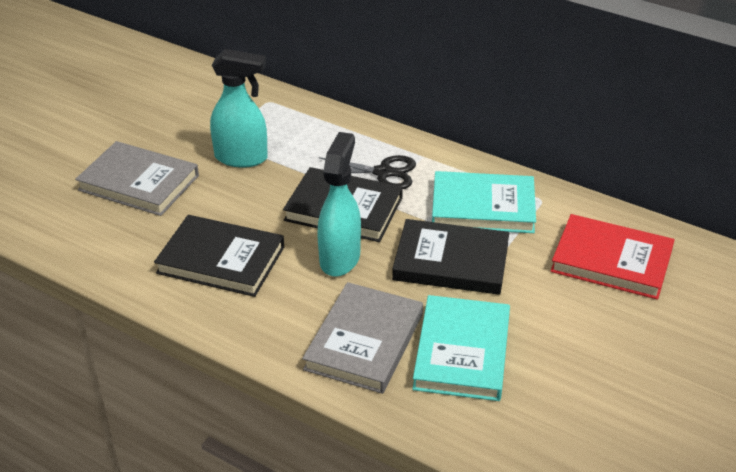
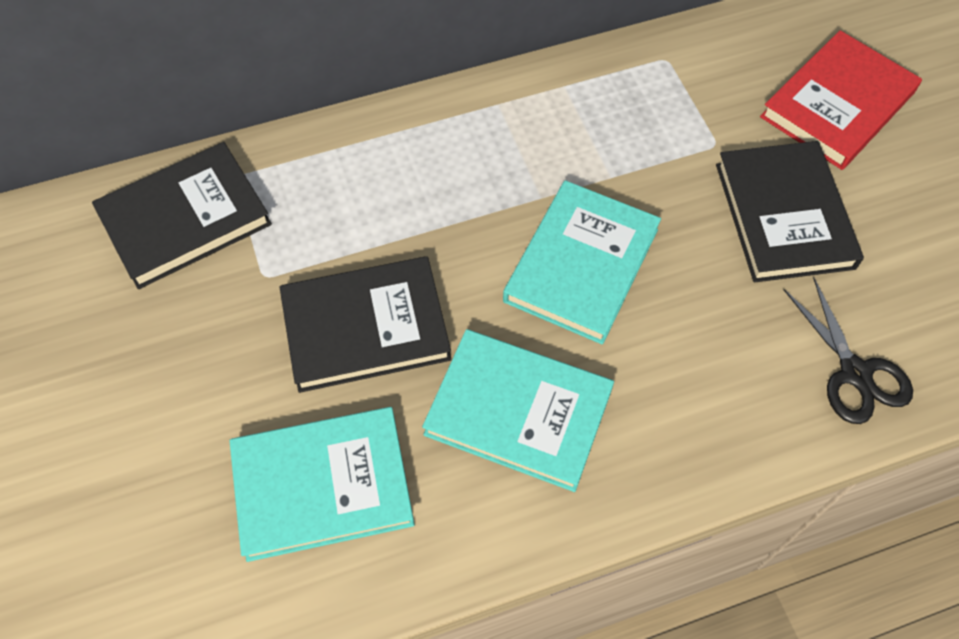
grey book: 2 -> 0
turquoise book: 2 -> 3
turquoise spray bottle: 2 -> 0

